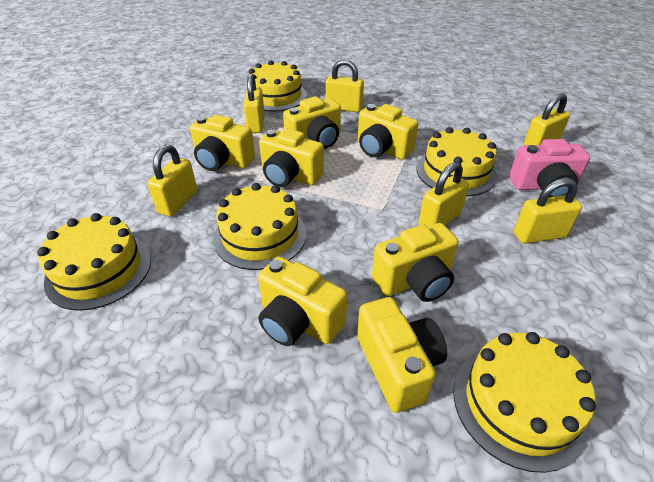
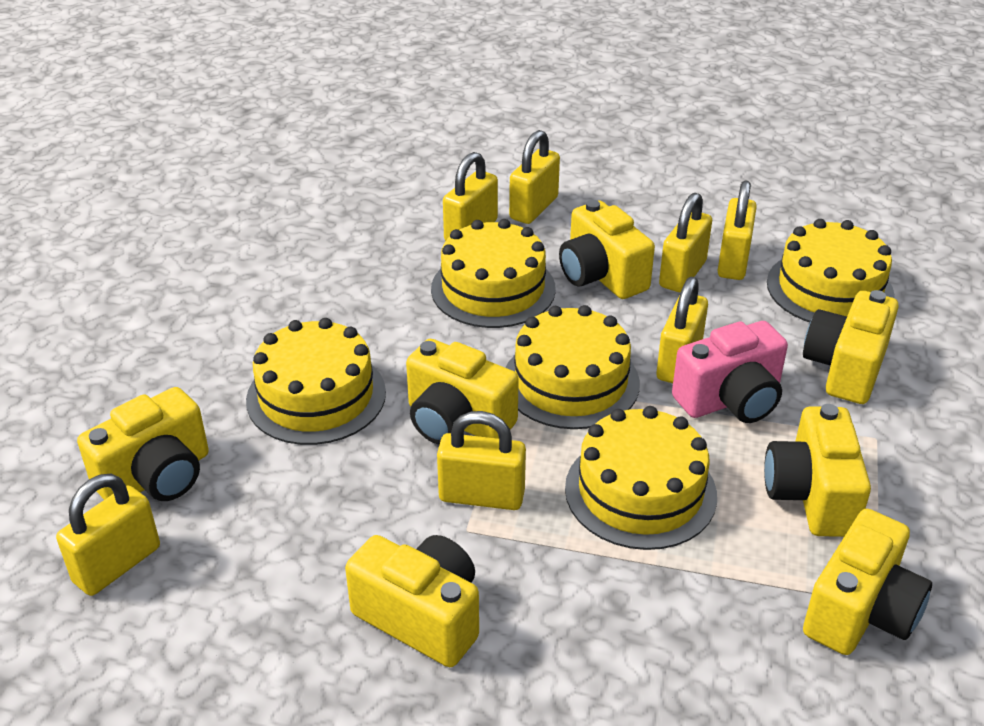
yellow padlock: 6 -> 7

